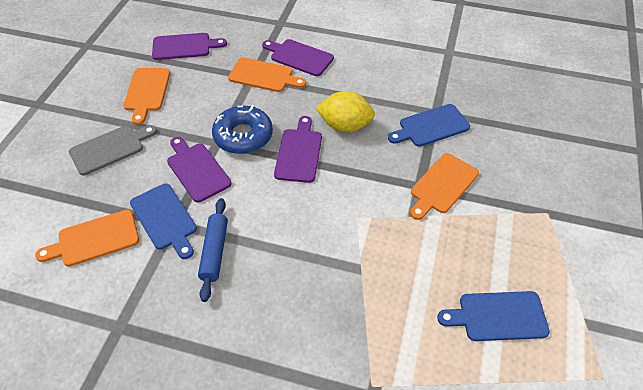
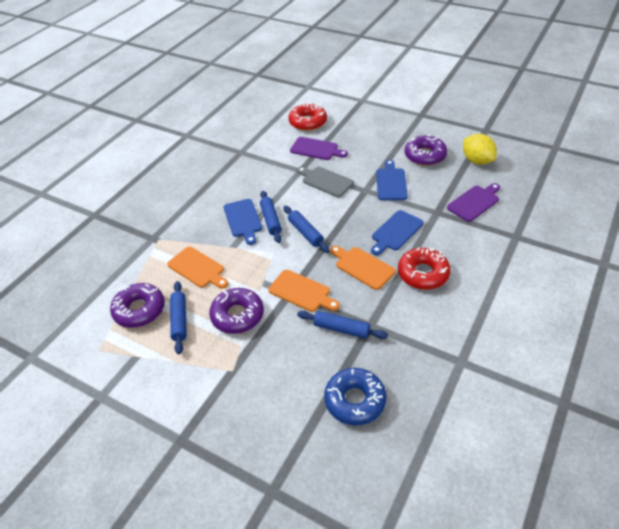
blue rolling pin: 1 -> 4
orange cutting board: 4 -> 3
purple cutting board: 4 -> 2
purple donut: 0 -> 3
red donut: 0 -> 2

